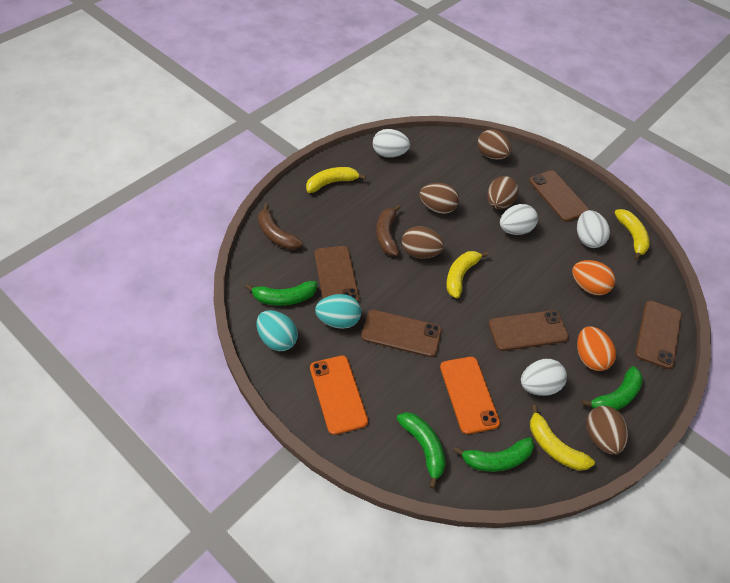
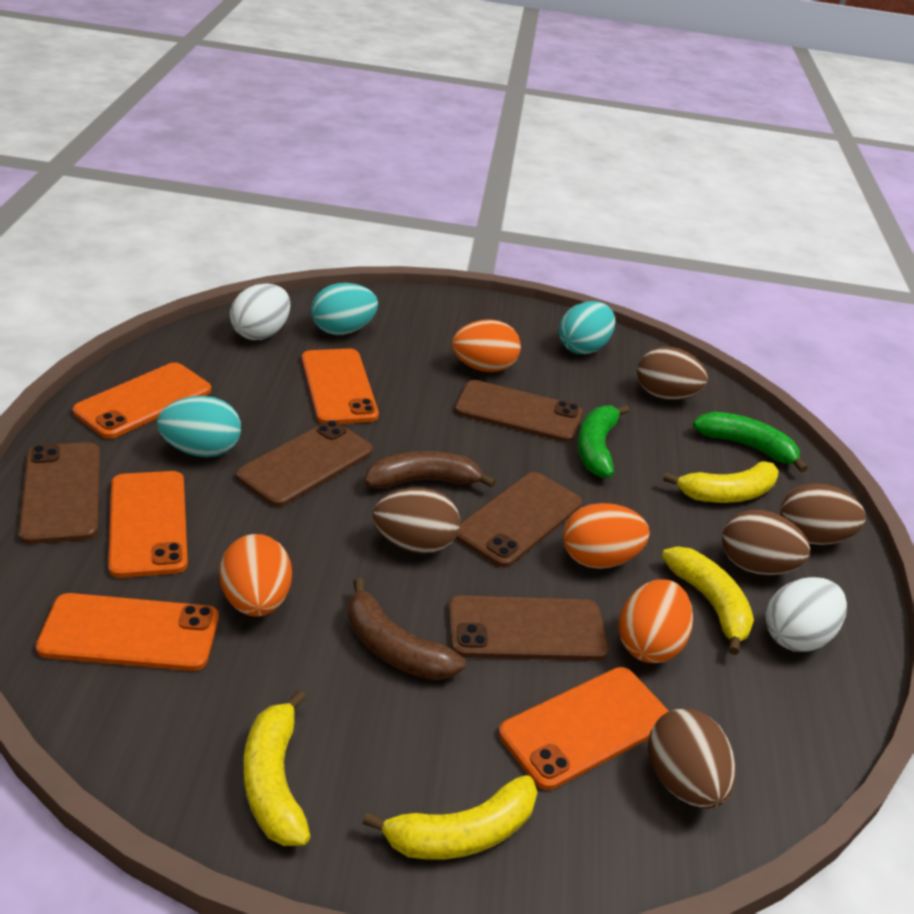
green banana: 4 -> 2
orange egg: 2 -> 4
orange phone: 2 -> 5
turquoise egg: 2 -> 3
white egg: 4 -> 2

